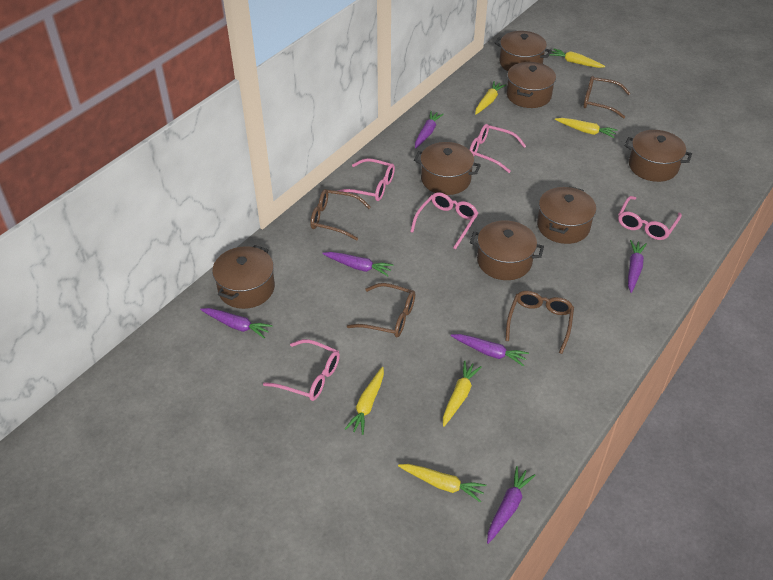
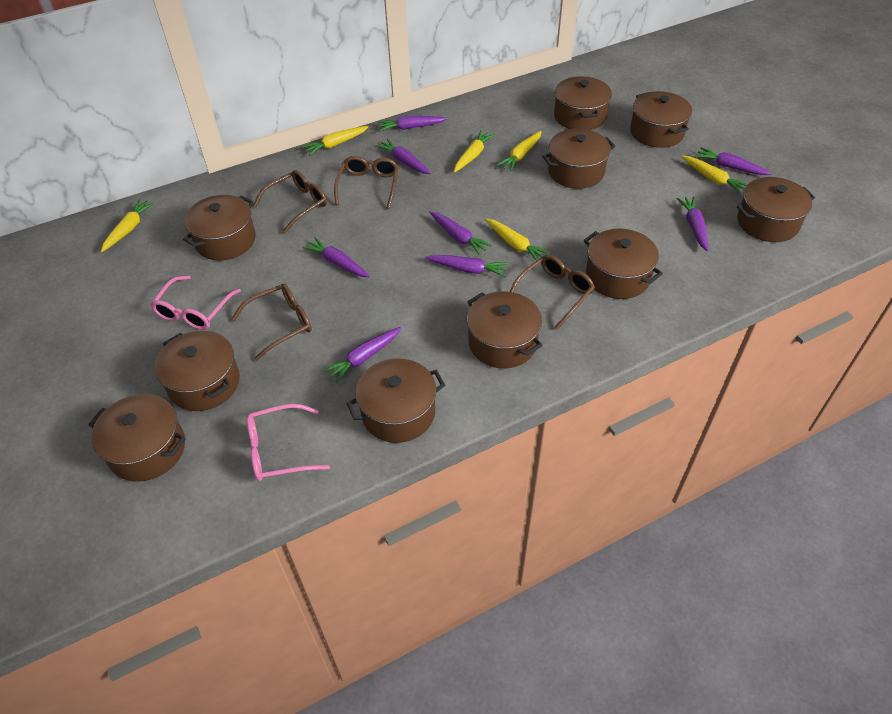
brown pot: 7 -> 10
pink glasses: 5 -> 2
purple carrot: 6 -> 8

